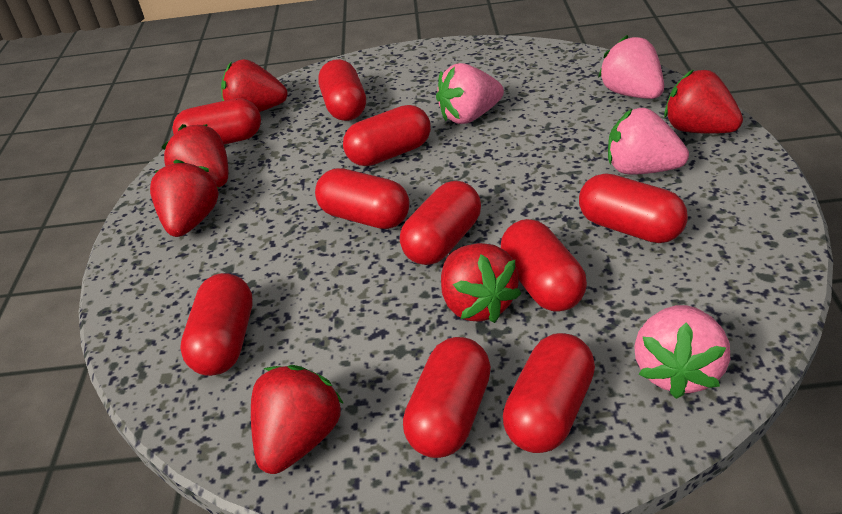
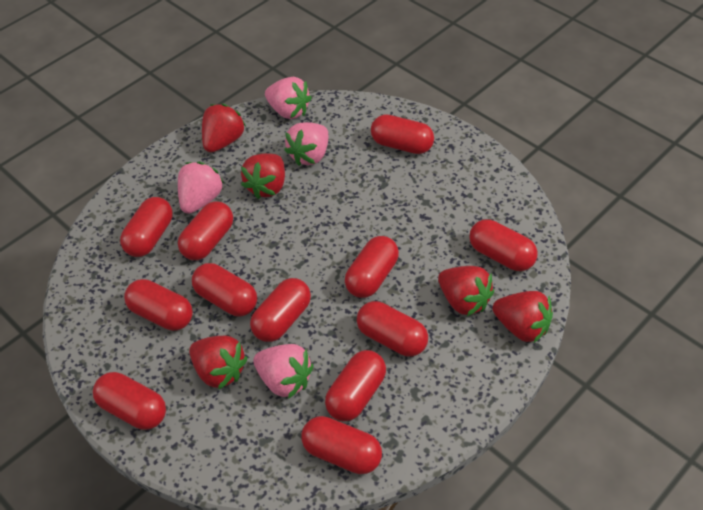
red capsule: 10 -> 12
red strawberry: 6 -> 5

